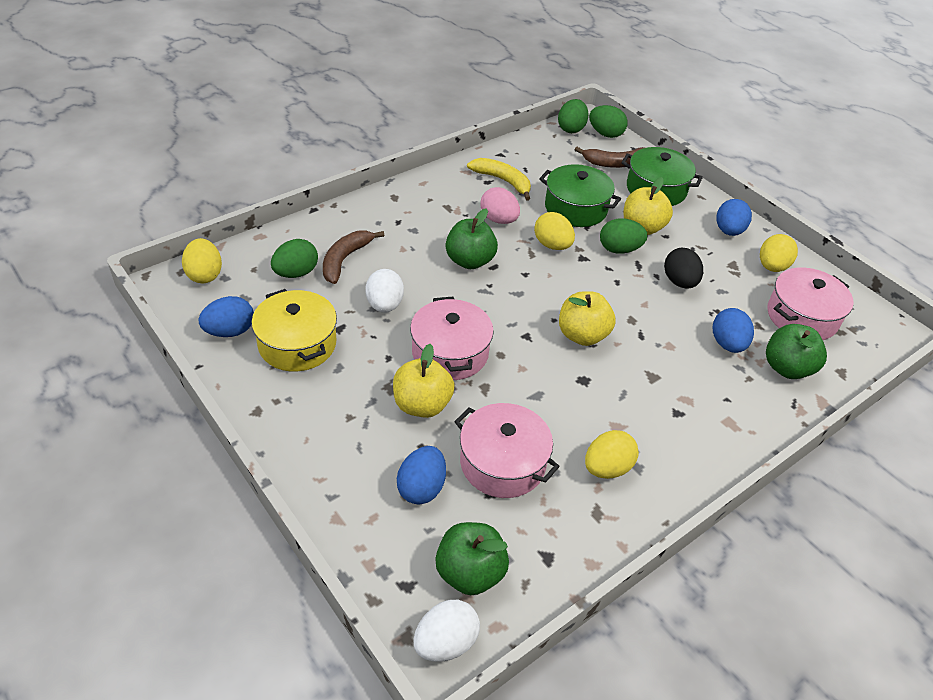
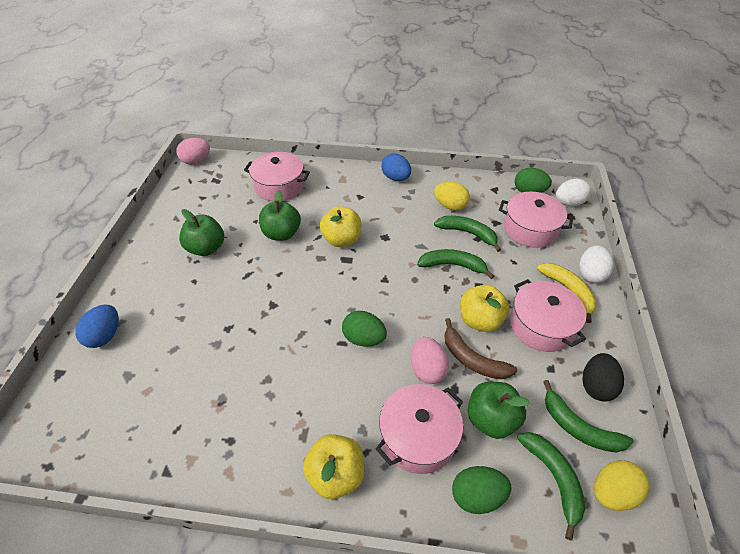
blue egg: 4 -> 2
brown banana: 2 -> 1
green banana: 0 -> 4
green egg: 4 -> 3
green pot: 2 -> 0
pink egg: 1 -> 2
pink pot: 3 -> 4
yellow egg: 4 -> 2
yellow pot: 1 -> 0

